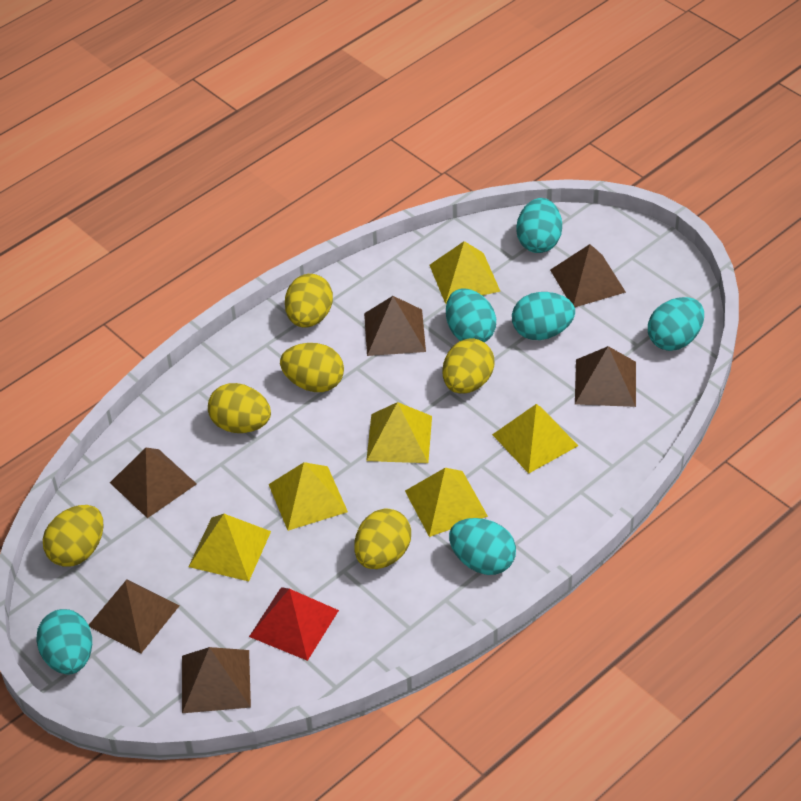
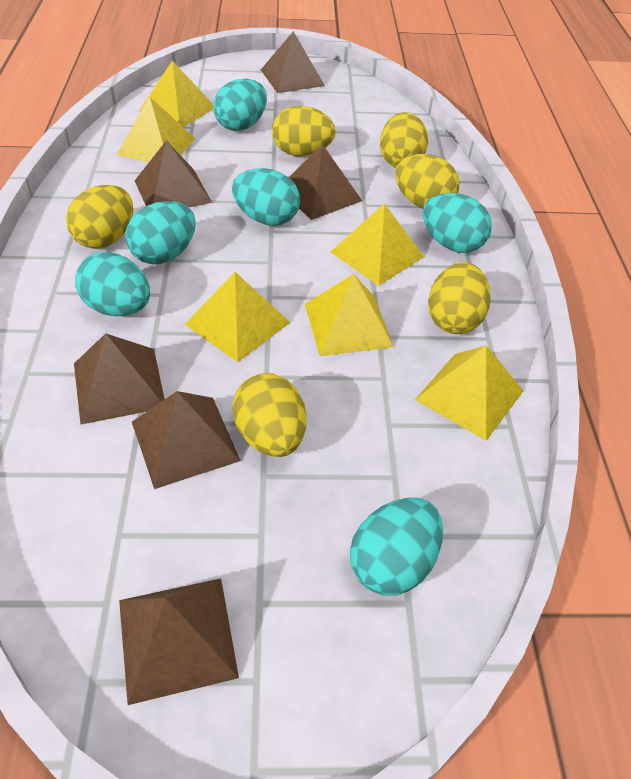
red pyramid: 1 -> 0

